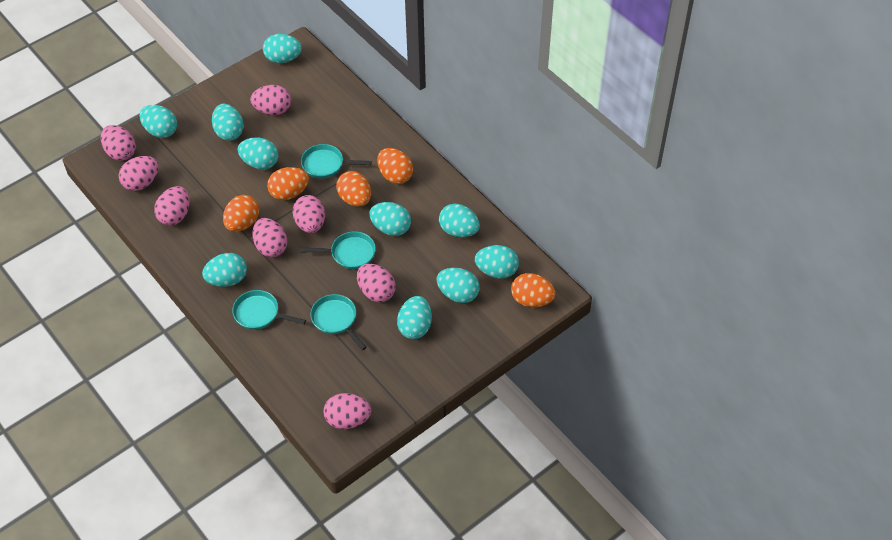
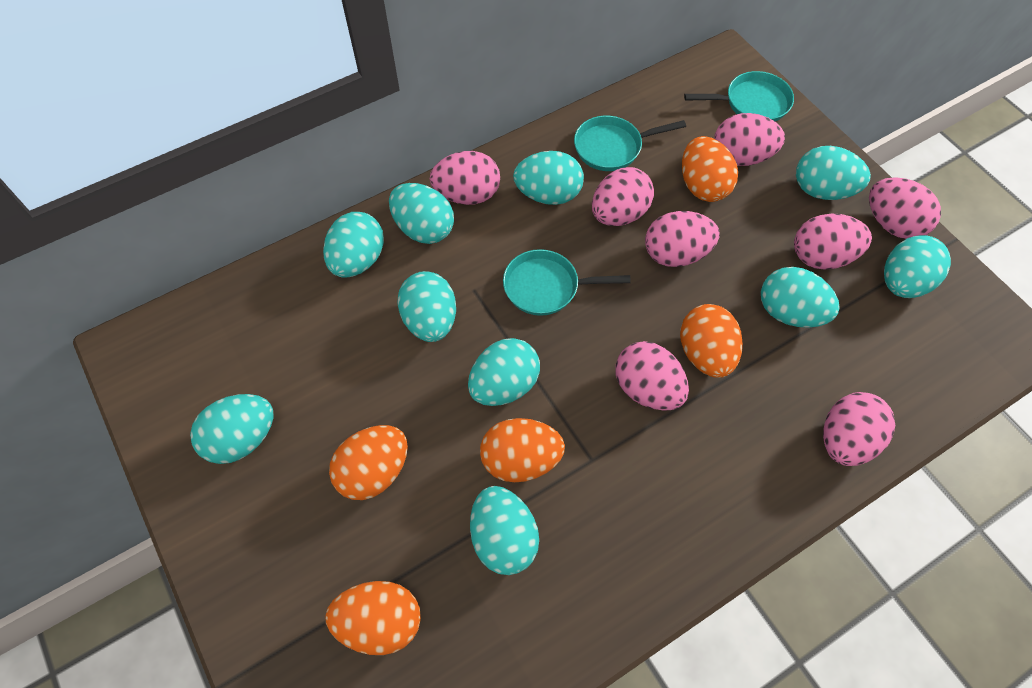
turquoise pan: 4 -> 3

